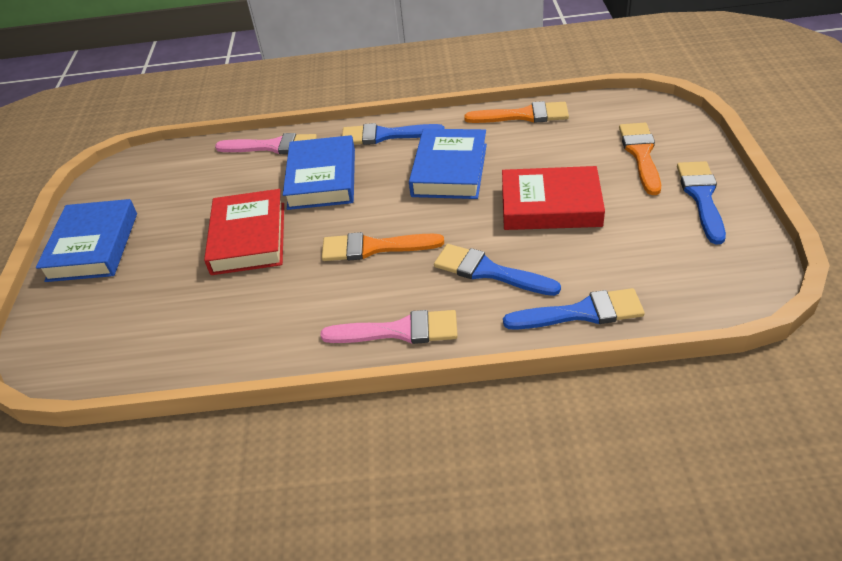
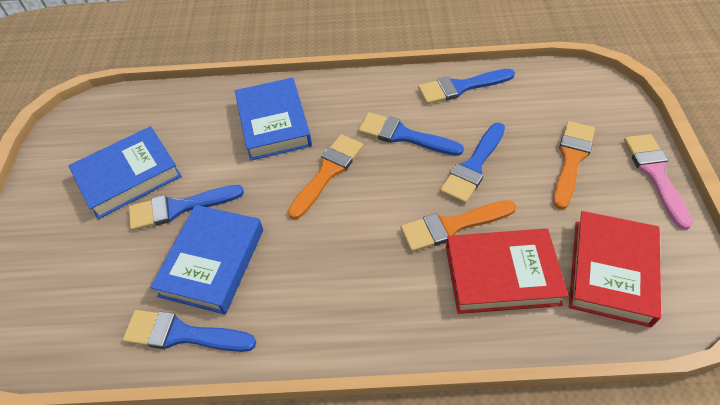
blue brush: 4 -> 5
pink brush: 2 -> 1

